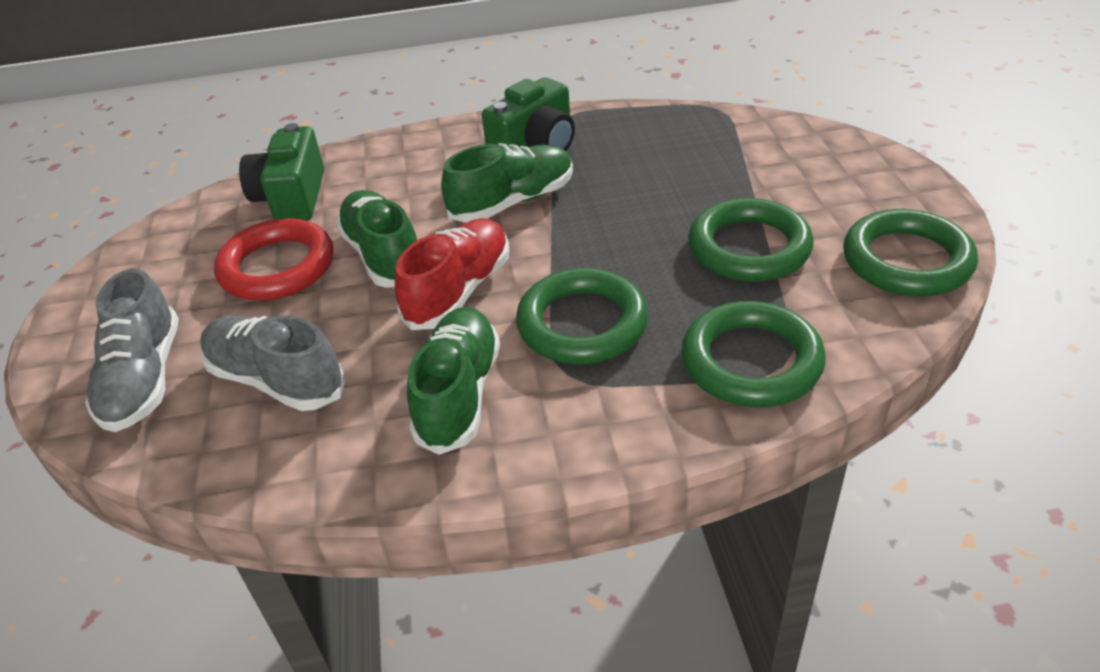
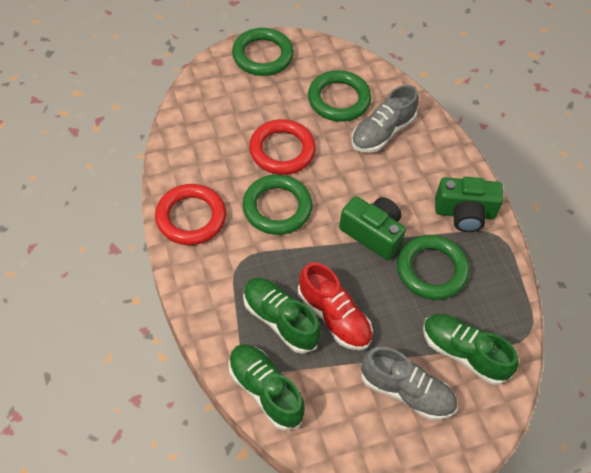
red ring: 1 -> 2

